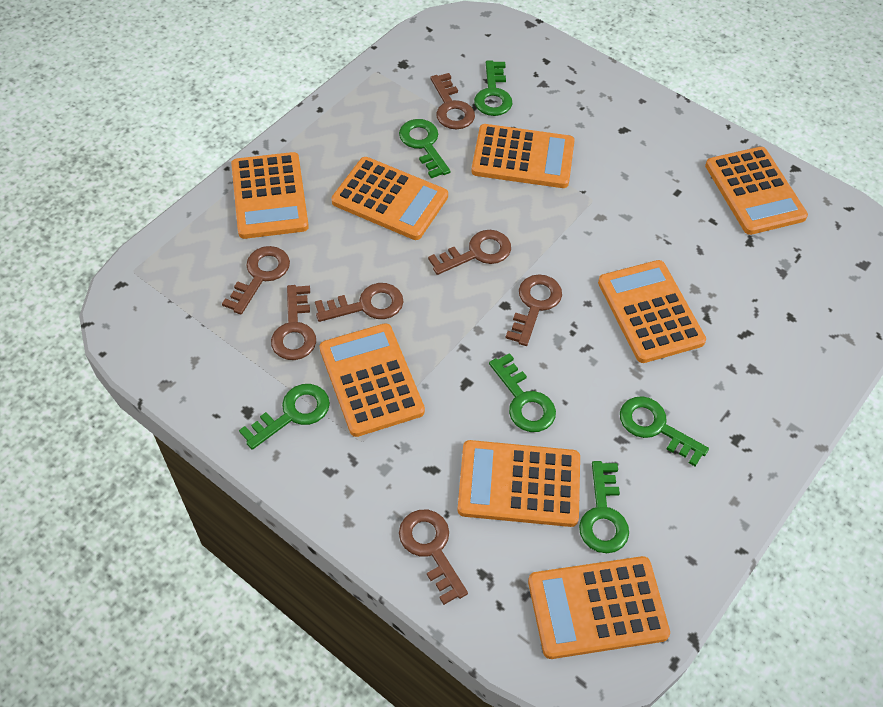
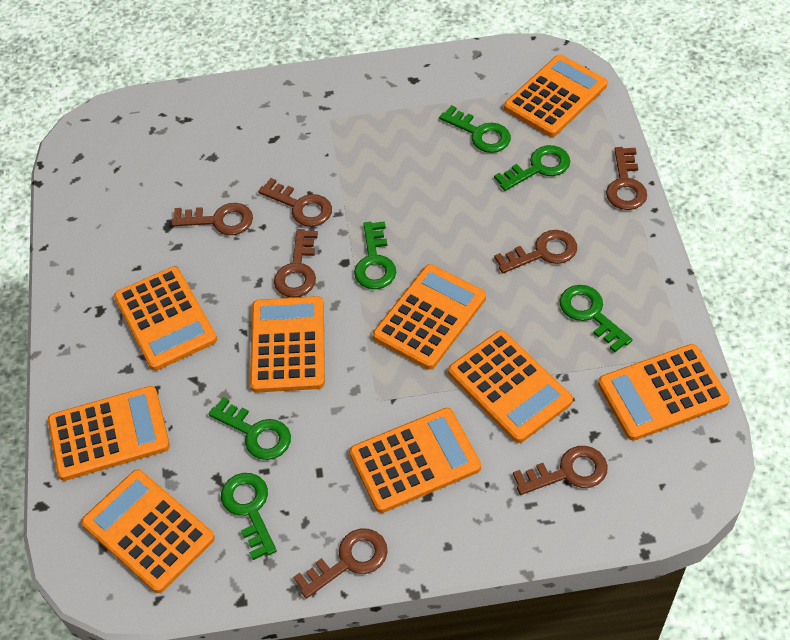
orange calculator: 8 -> 9

